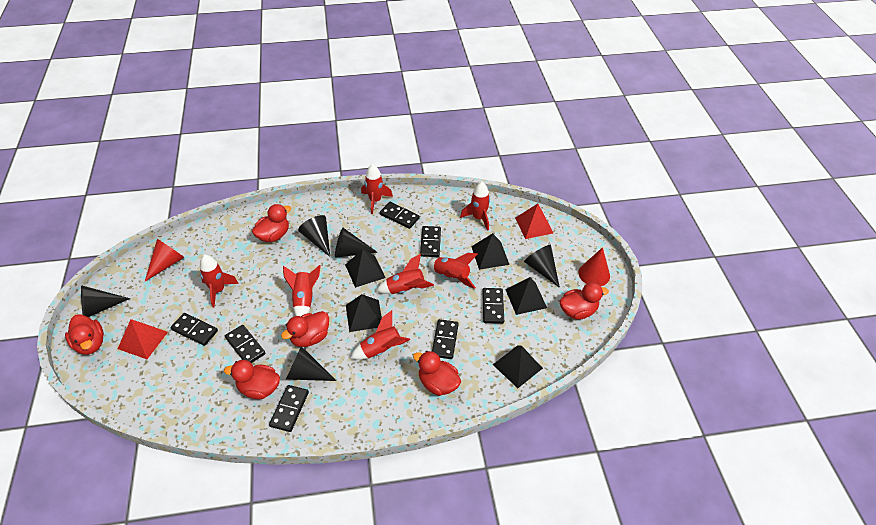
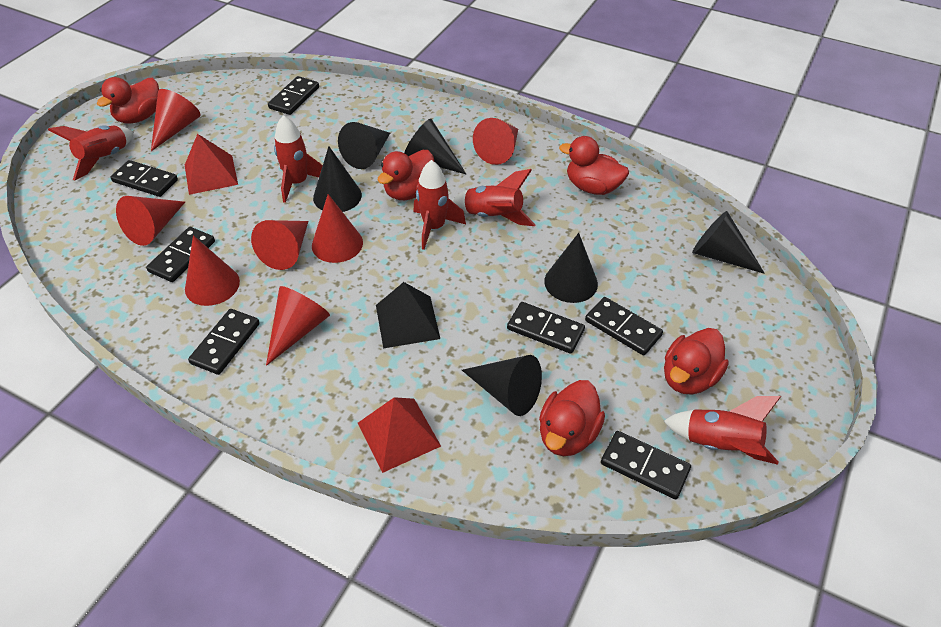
black cone: 5 -> 6
black pyramid: 5 -> 1
red cone: 2 -> 7
red duck: 6 -> 5
red rocket: 7 -> 5

